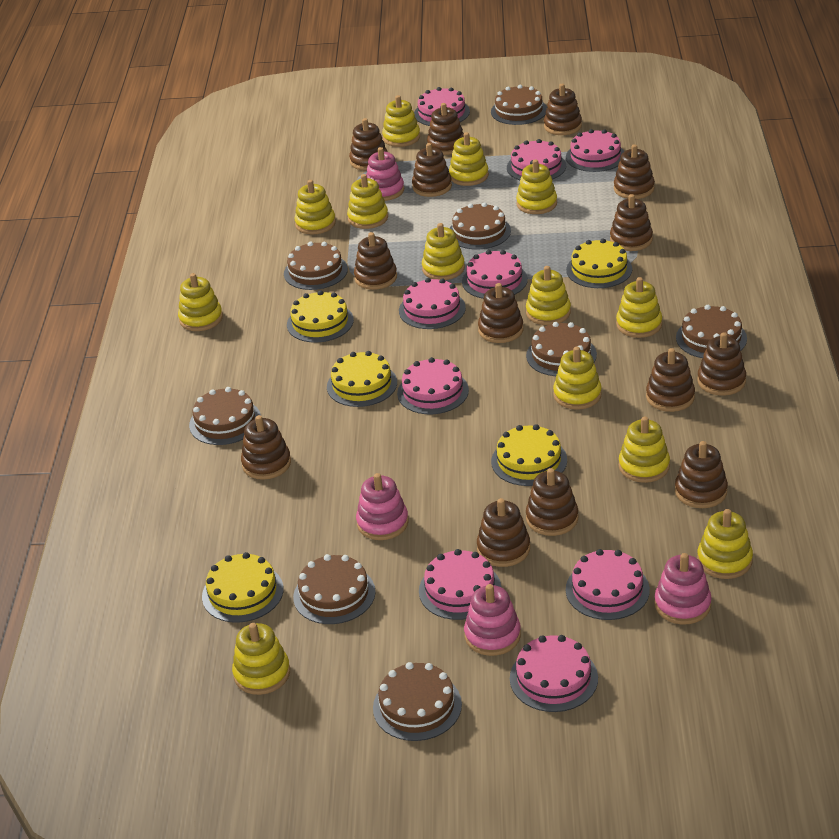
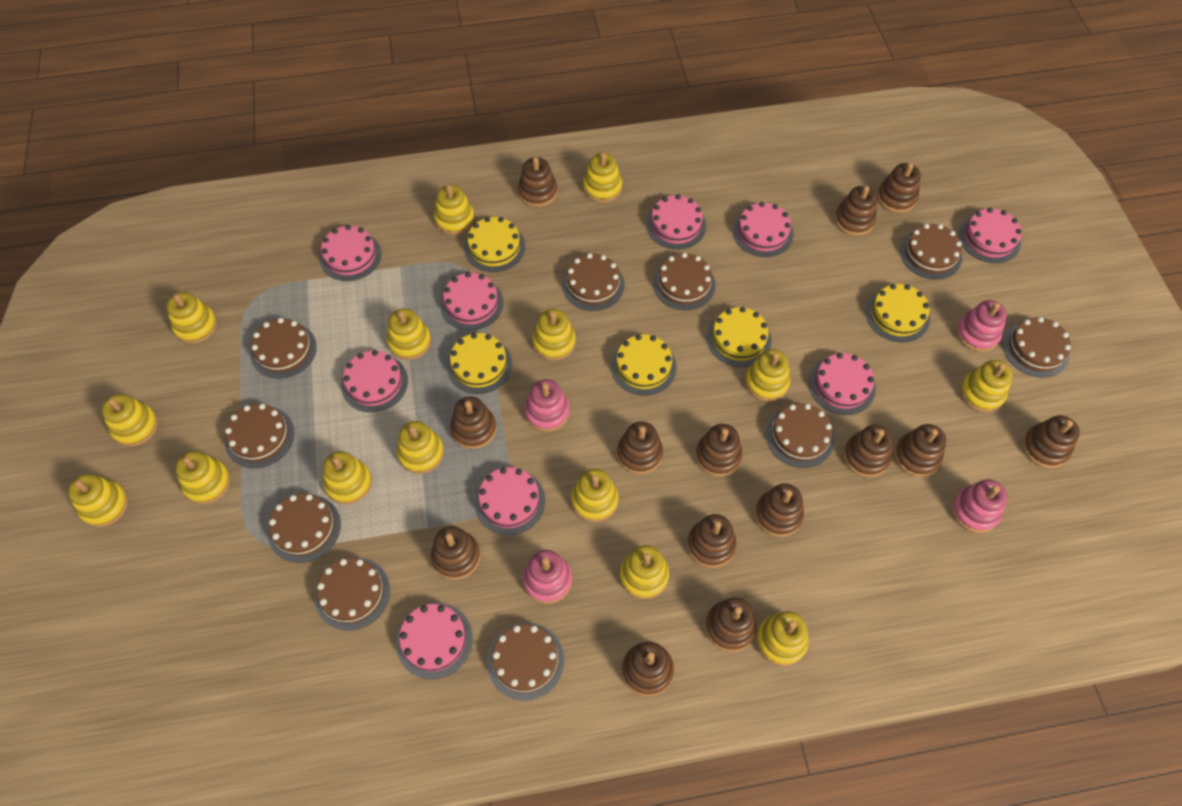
brown cake: 8 -> 10
yellow stacking toy: 13 -> 15

